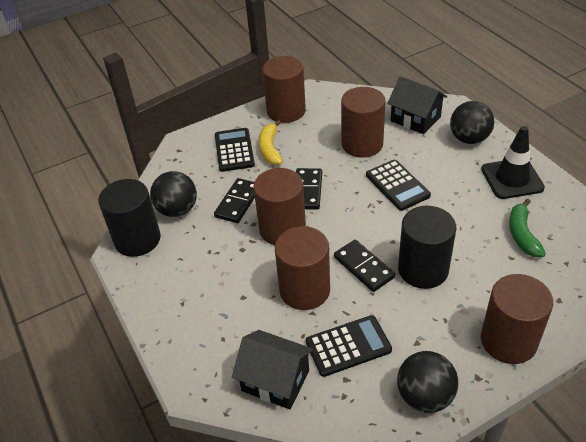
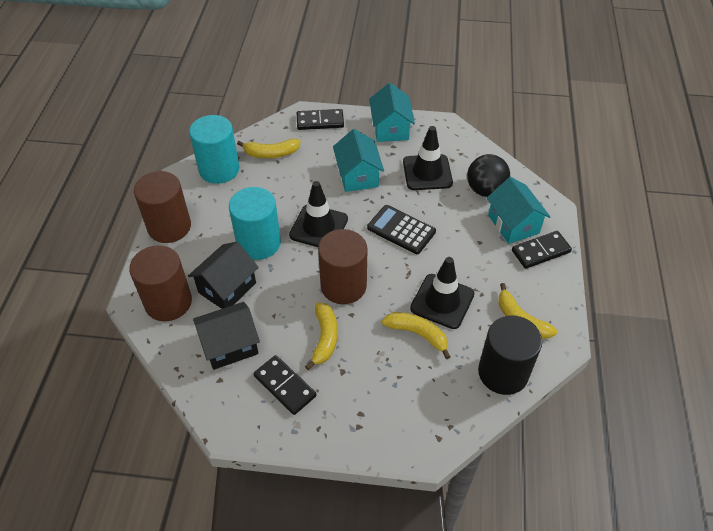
black ball: 3 -> 1
black calculator: 3 -> 1
black cylinder: 2 -> 1
black traffic cone: 1 -> 3
brown cylinder: 5 -> 3
green banana: 1 -> 0
turquoise cylinder: 0 -> 2
turquoise house: 0 -> 3
yellow banana: 1 -> 4

